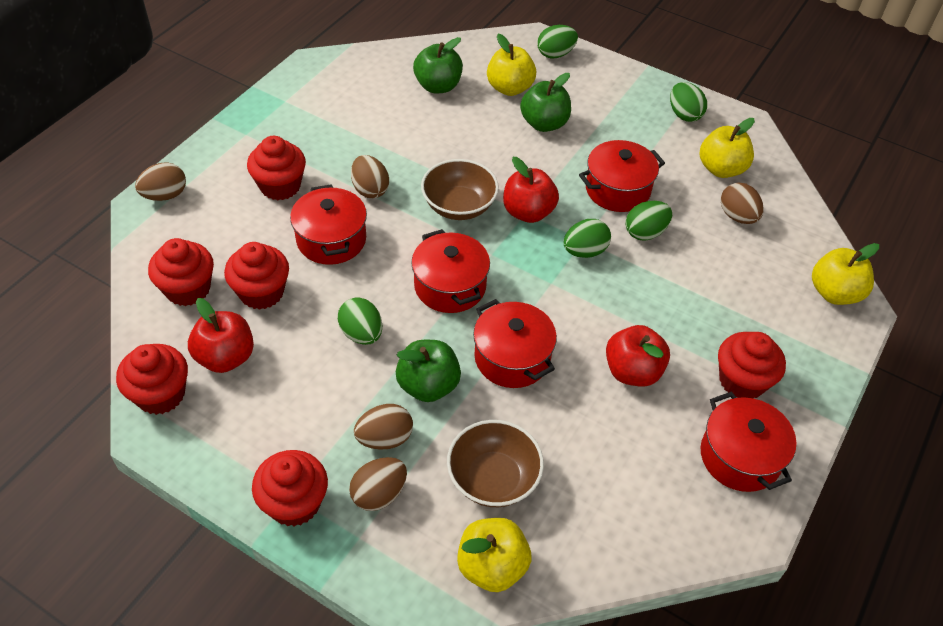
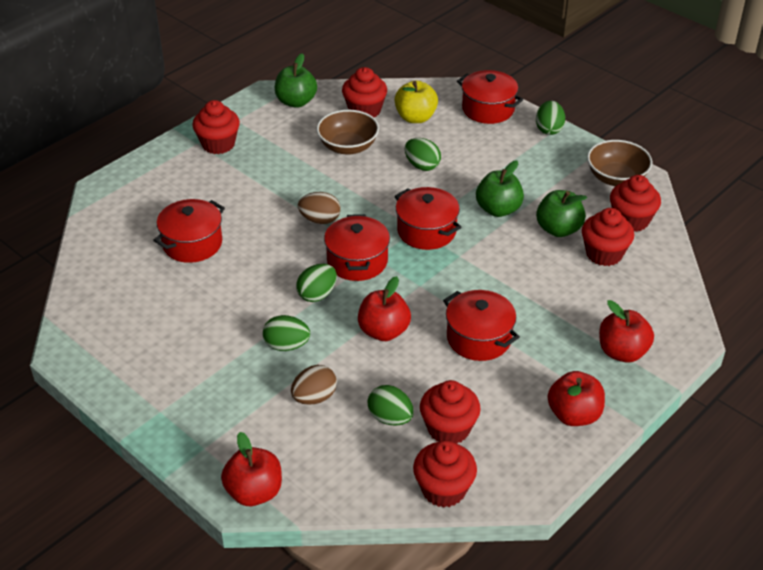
brown egg: 5 -> 2
red apple: 3 -> 4
yellow apple: 4 -> 1

